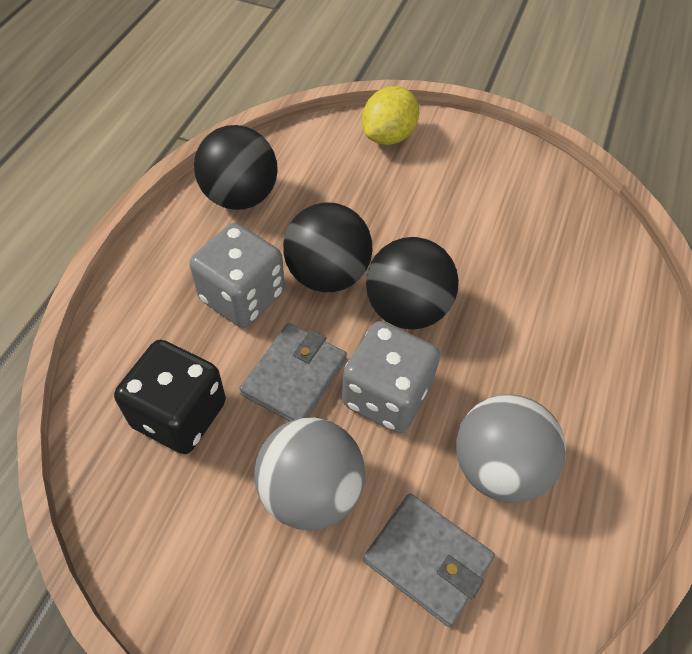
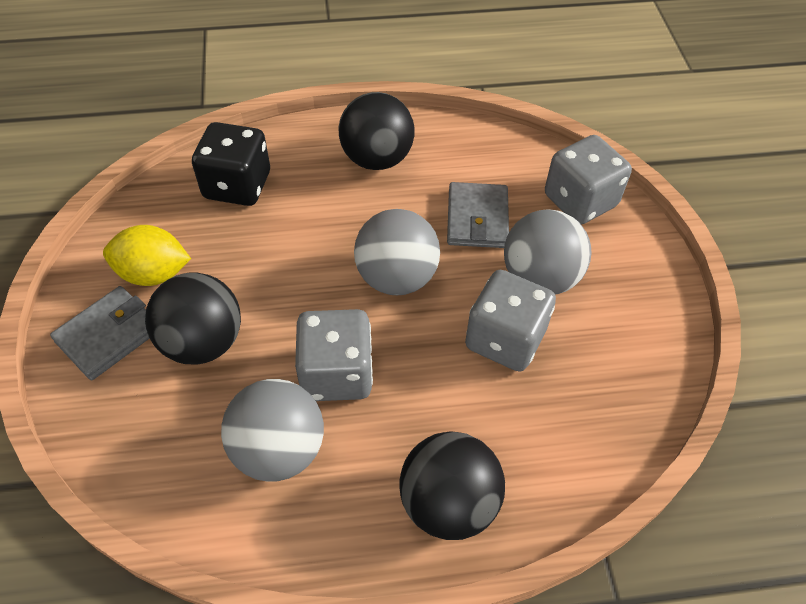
grey ball: 2 -> 3
grey dice: 2 -> 3

